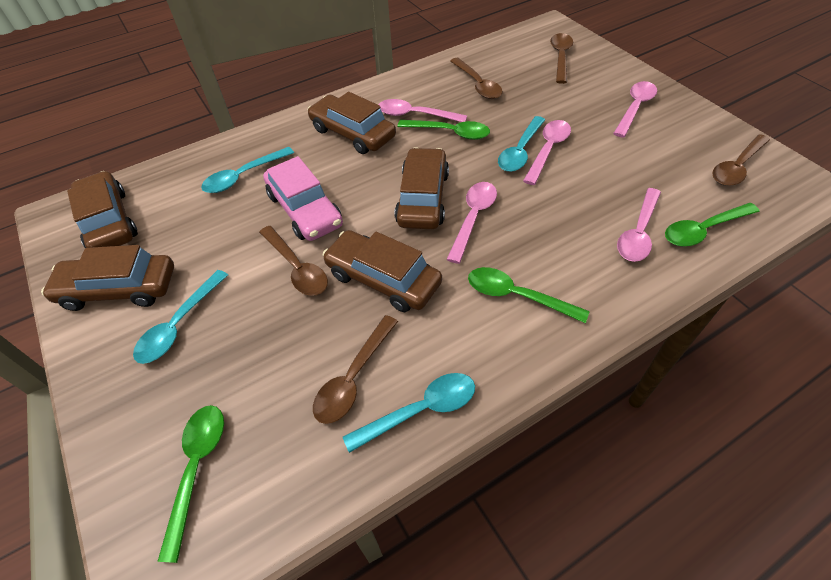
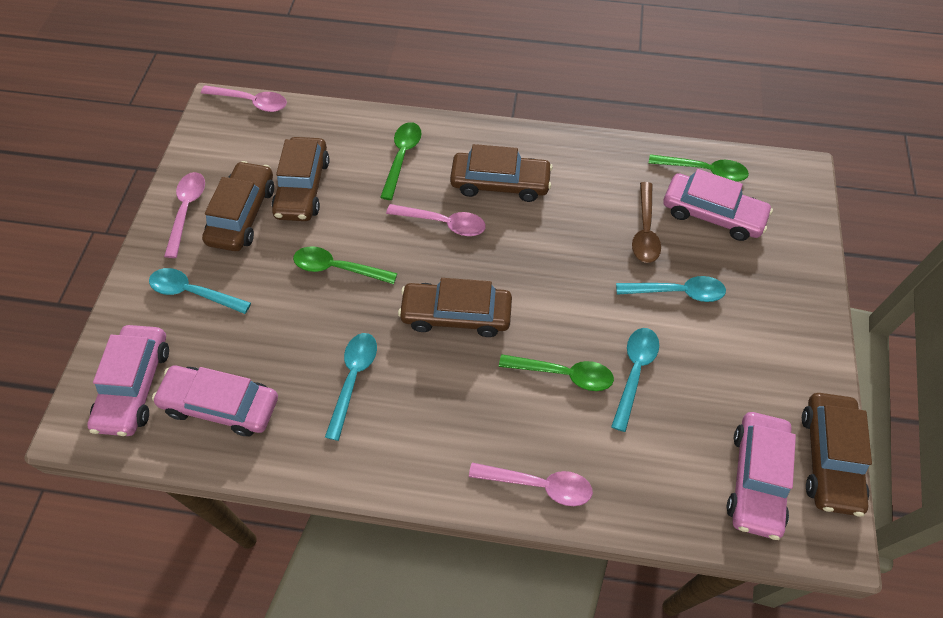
brown spoon: 5 -> 1
pink car: 1 -> 4
pink spoon: 5 -> 4

